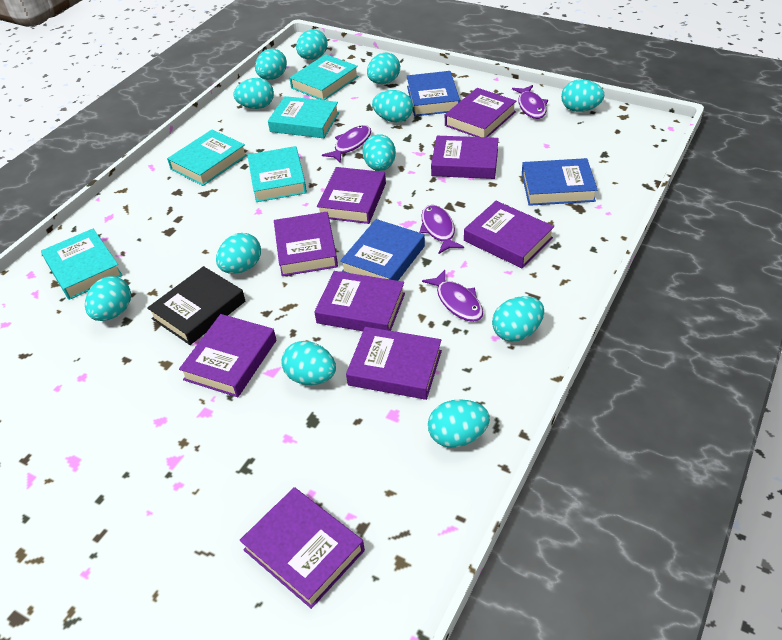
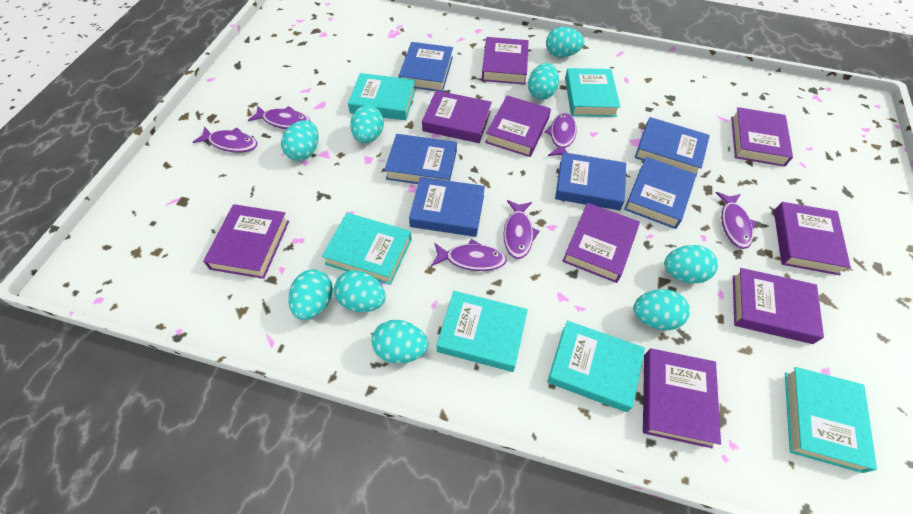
black book: 1 -> 0
blue book: 3 -> 6
purple fish: 4 -> 6
turquoise book: 5 -> 6
turquoise egg: 12 -> 9

